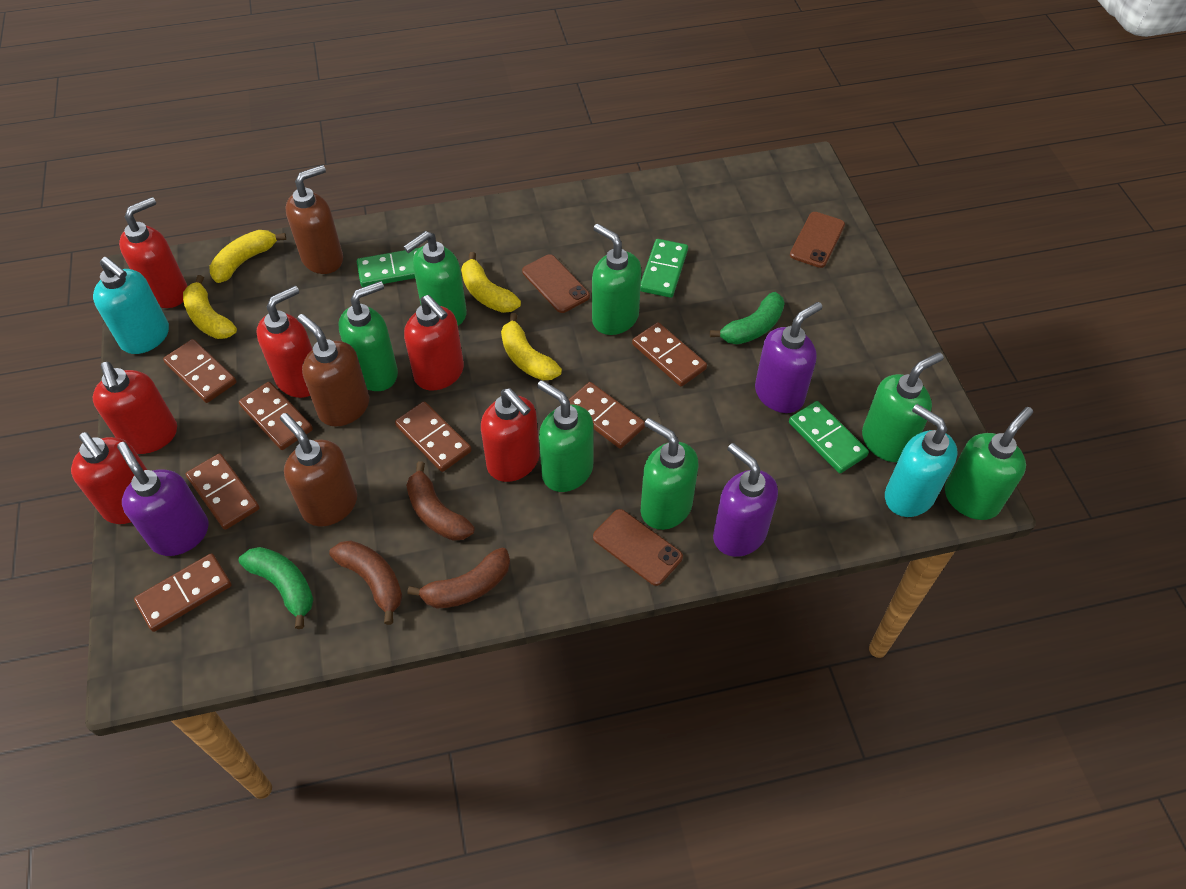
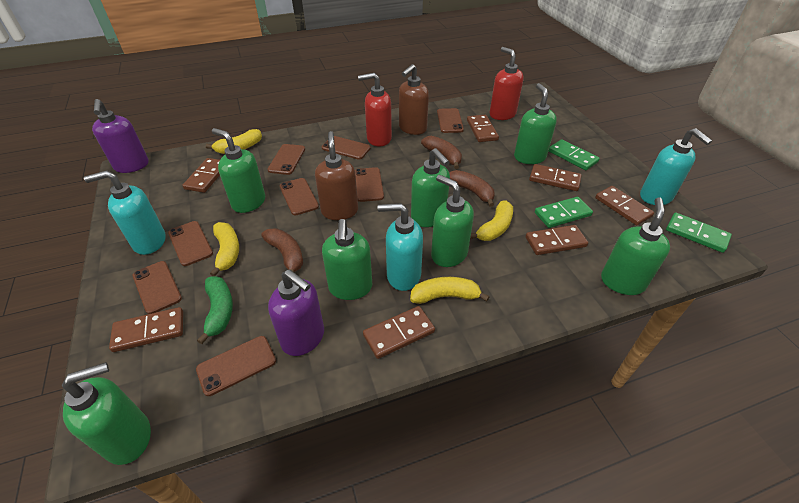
brown phone: 3 -> 8
brown soap dispenser: 3 -> 2
green banana: 2 -> 1
purple soap dispenser: 3 -> 2
red soap dispenser: 6 -> 2
turquoise soap dispenser: 2 -> 3

